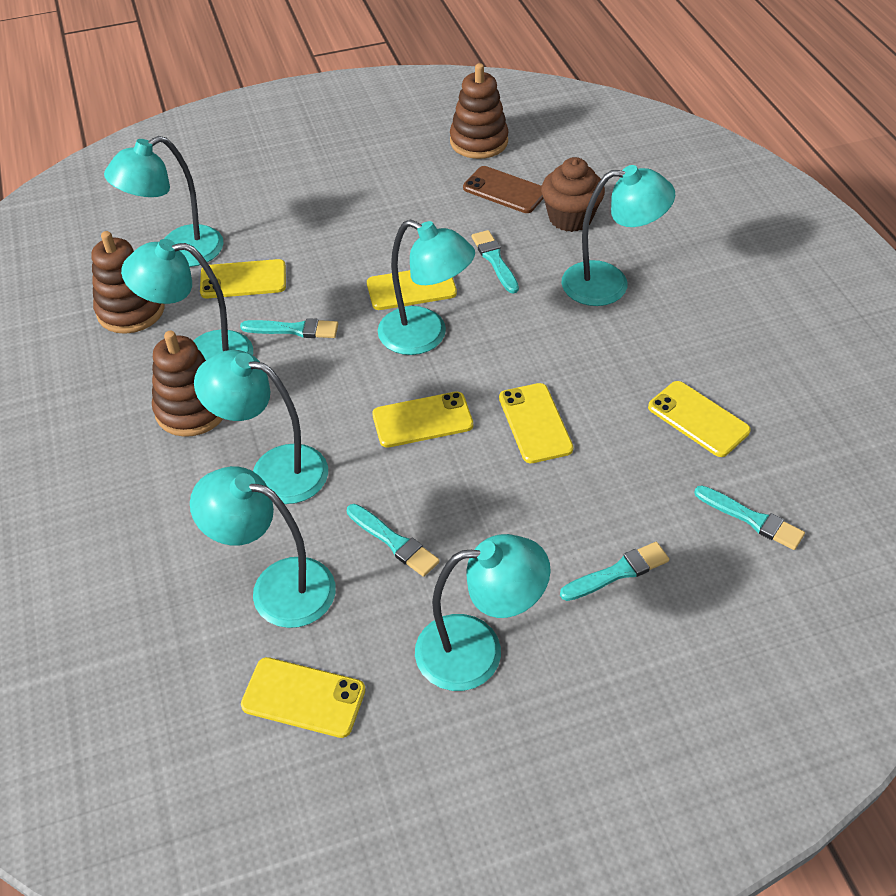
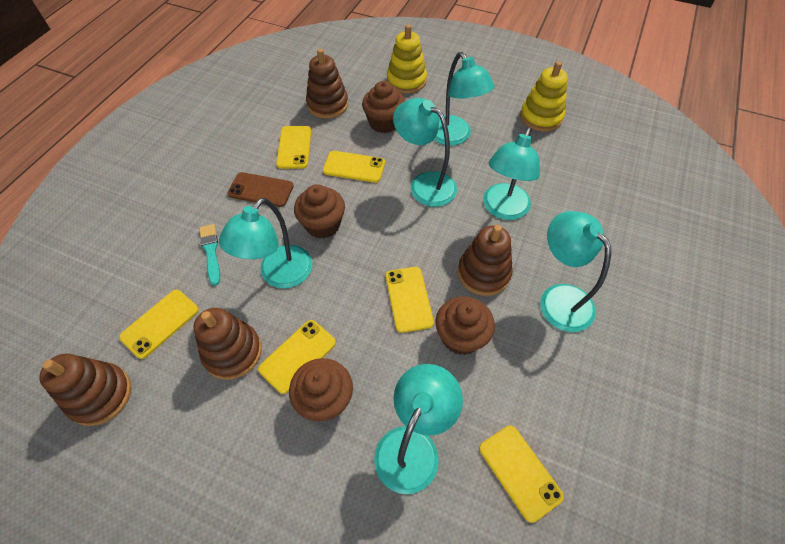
brown cupcake: 1 -> 4
brown stacking toy: 3 -> 4
turquoise brush: 5 -> 1
turquoise lamp: 7 -> 6
yellow stacking toy: 0 -> 2

